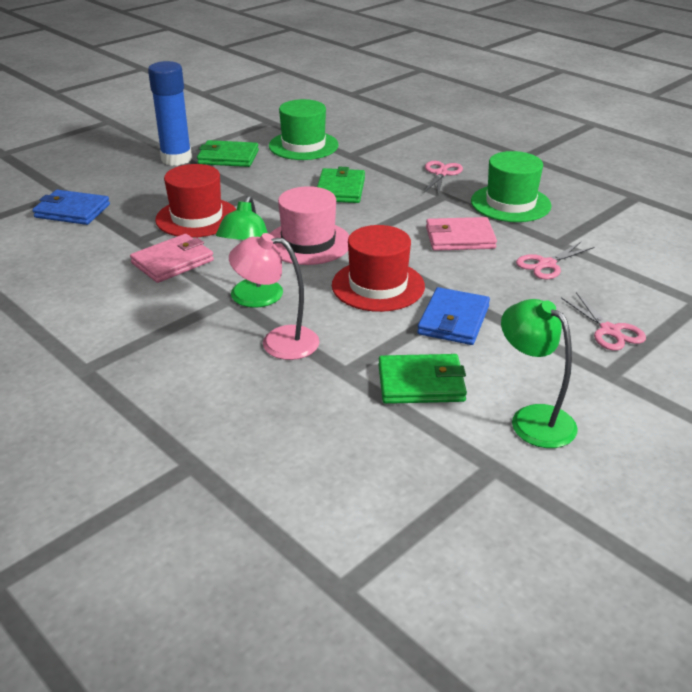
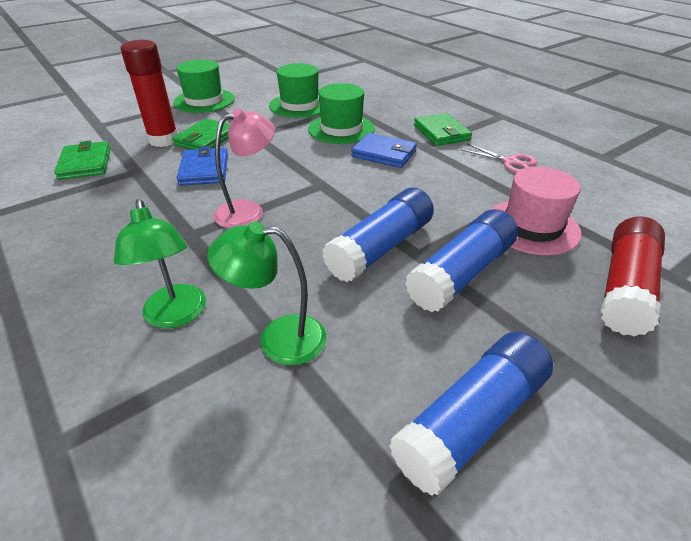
blue glue stick: 1 -> 3
green hat: 2 -> 3
pink scissors: 3 -> 1
pink wallet: 2 -> 0
red glue stick: 0 -> 2
red hat: 2 -> 0

